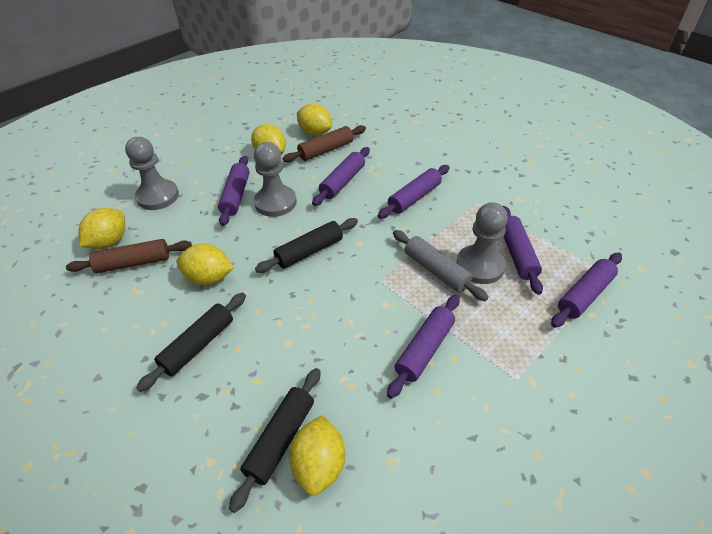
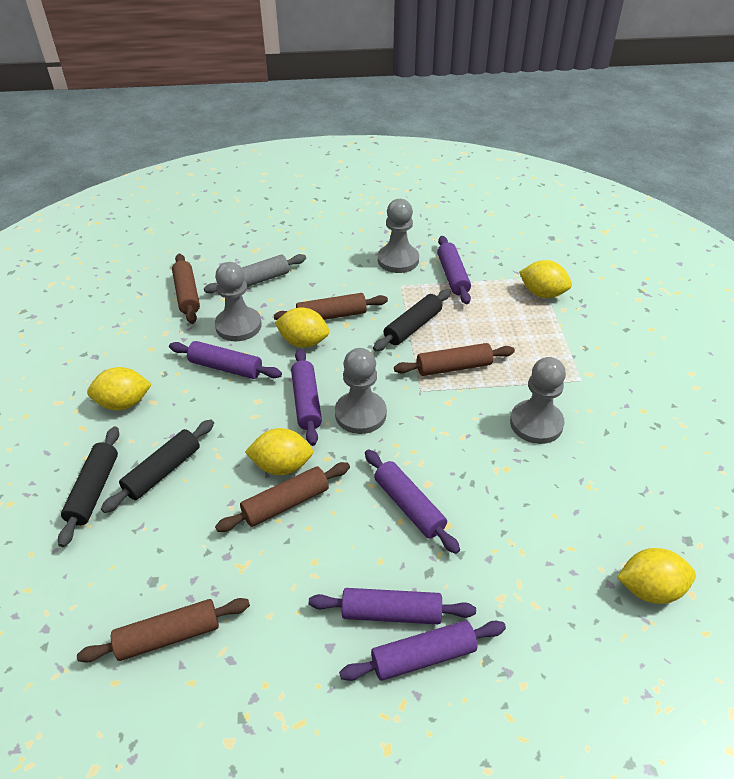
brown rolling pin: 2 -> 5
grey pawn: 3 -> 4

